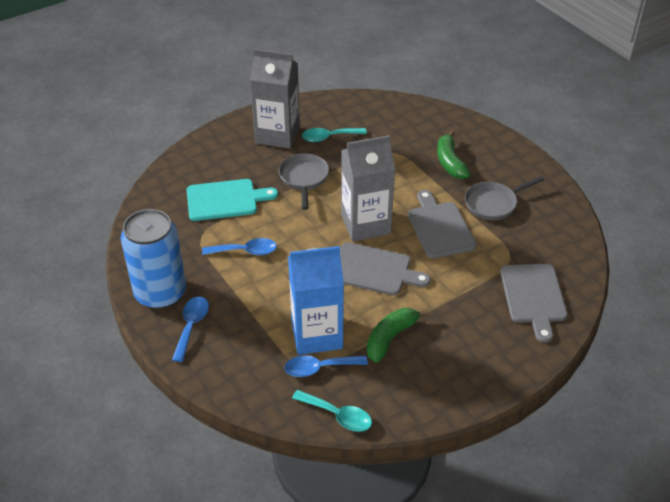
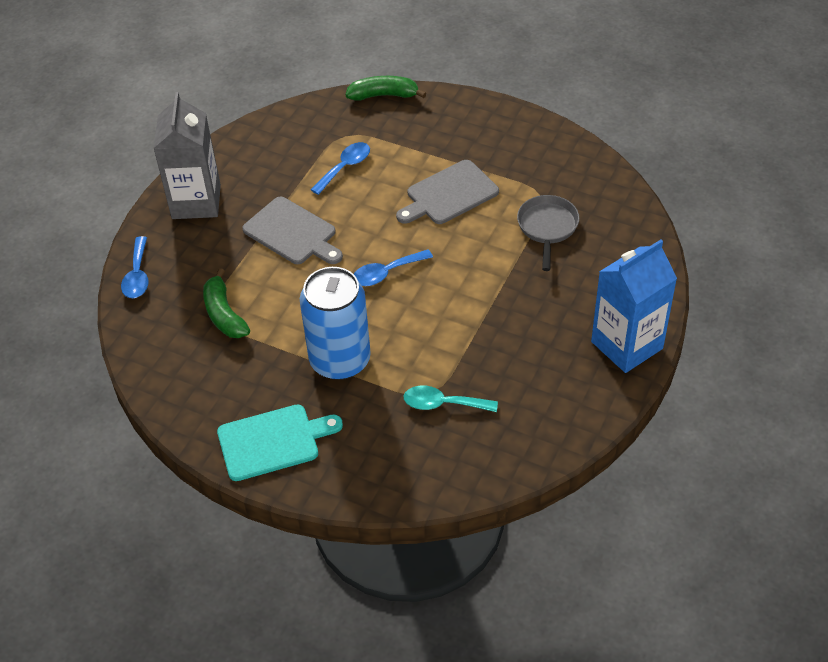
grey carton: 2 -> 1
grey cutting board: 3 -> 2
grey pan: 2 -> 1
turquoise spoon: 2 -> 1

